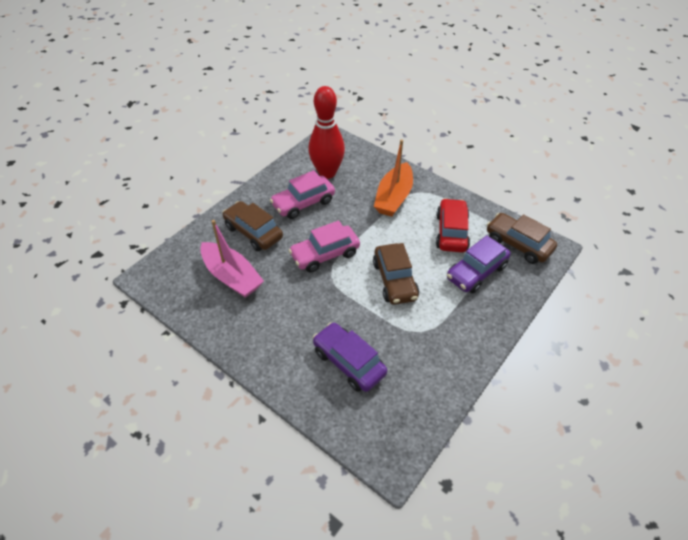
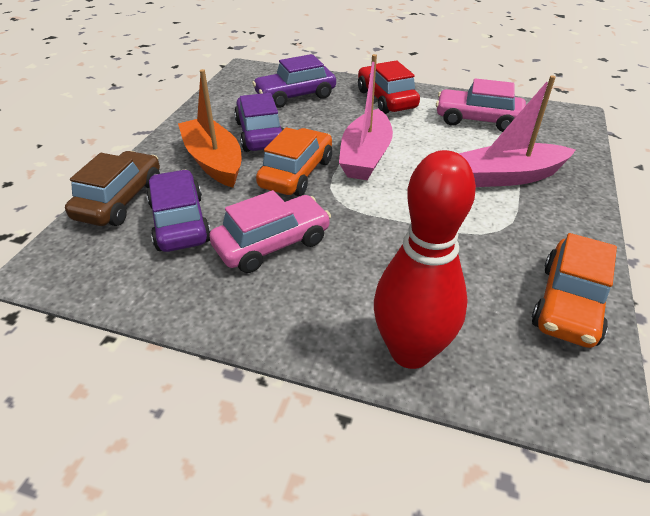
brown car: 3 -> 1
orange car: 0 -> 2
pink boat: 1 -> 2
purple car: 2 -> 3

